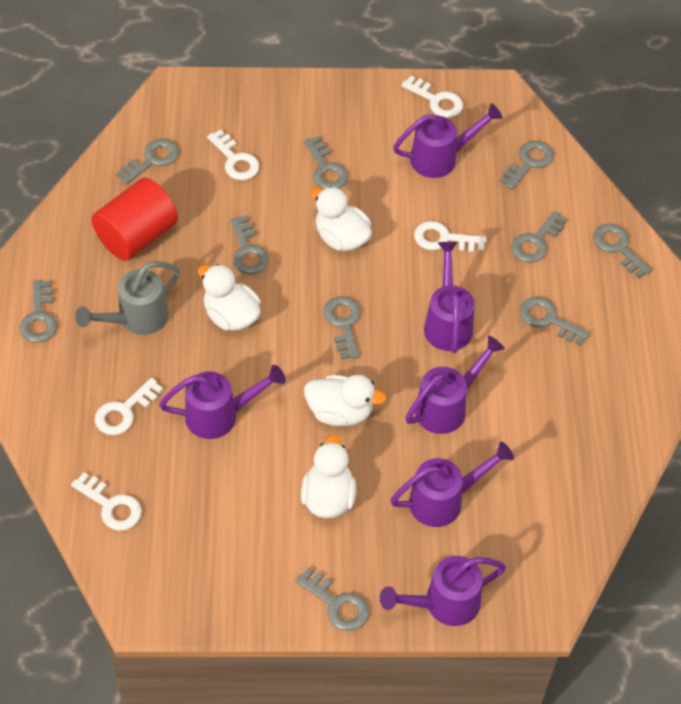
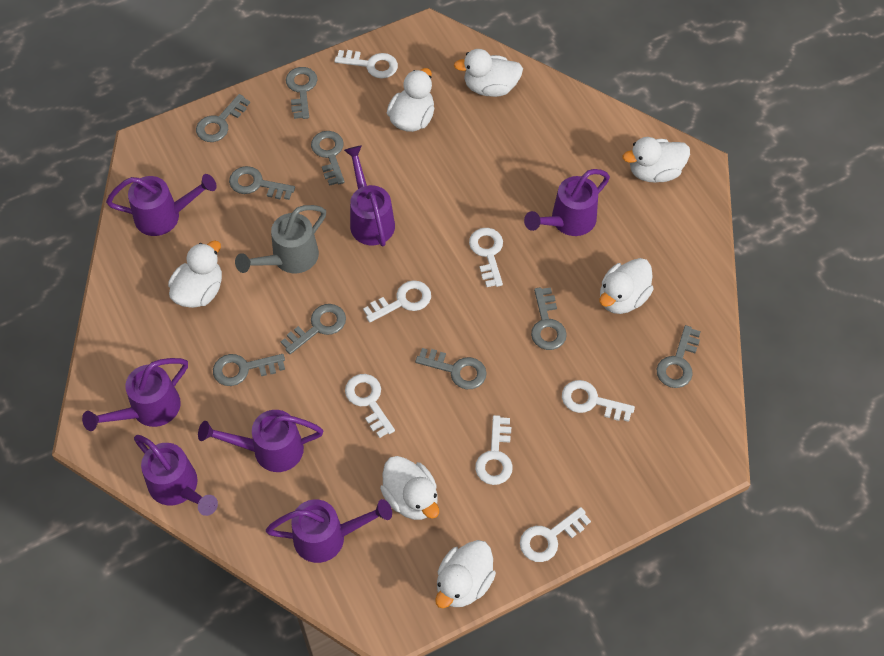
grey key: 10 -> 9
purple watering can: 6 -> 7
red cylinder: 1 -> 0
white duck: 4 -> 7
white key: 5 -> 7

